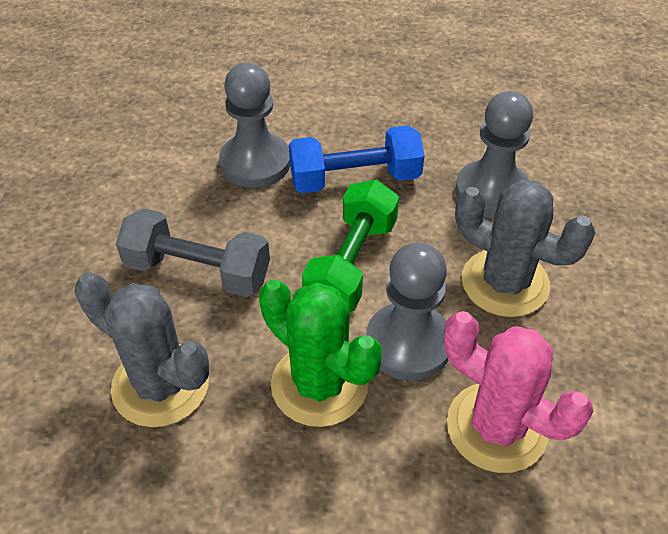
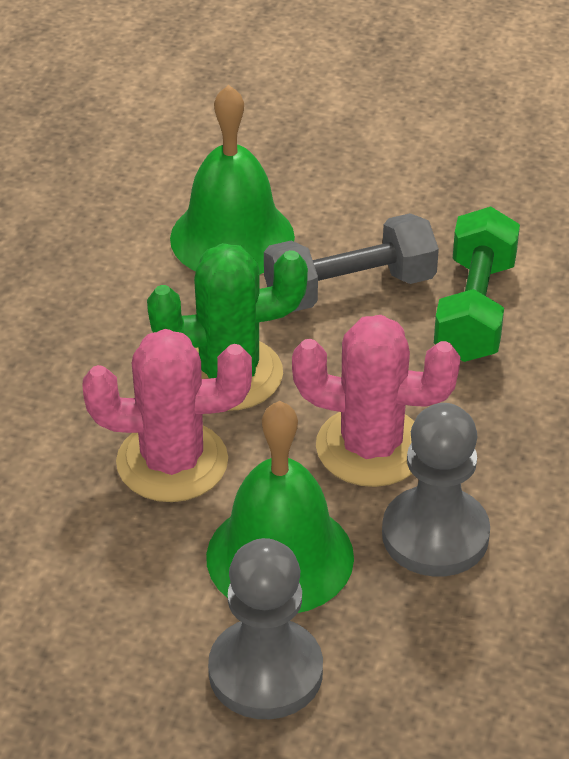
blue dumbbell: 1 -> 0
green bell: 0 -> 2
grey cactus: 2 -> 0
grey pawn: 3 -> 2
pink cactus: 1 -> 2

